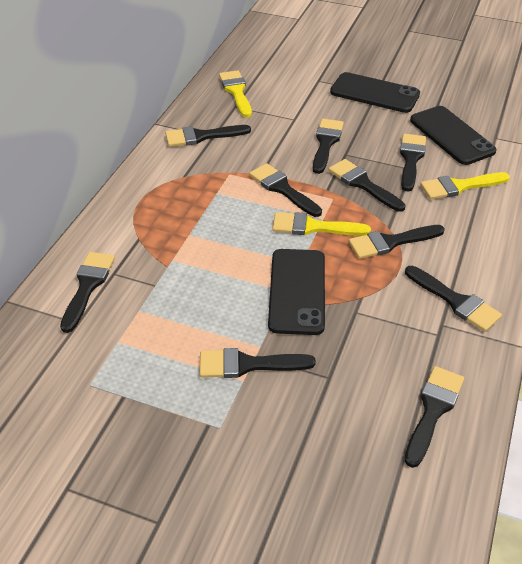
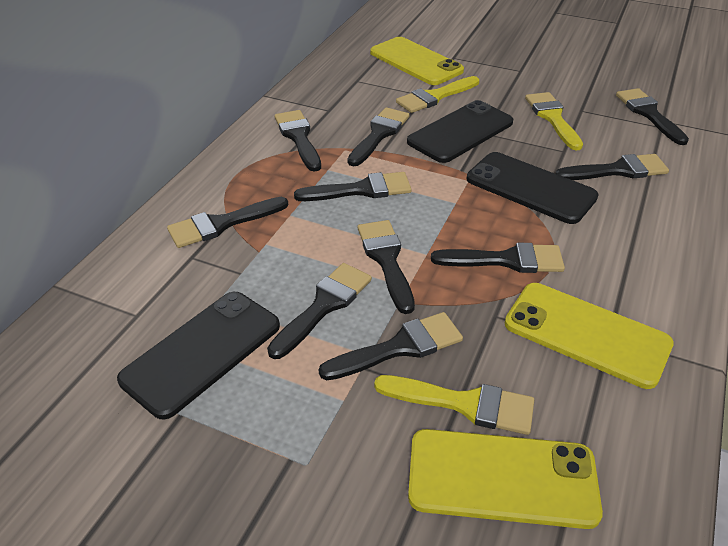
yellow phone: 0 -> 3

